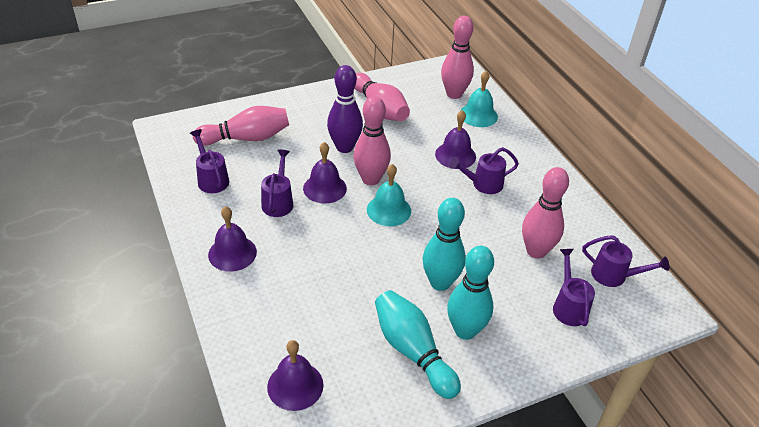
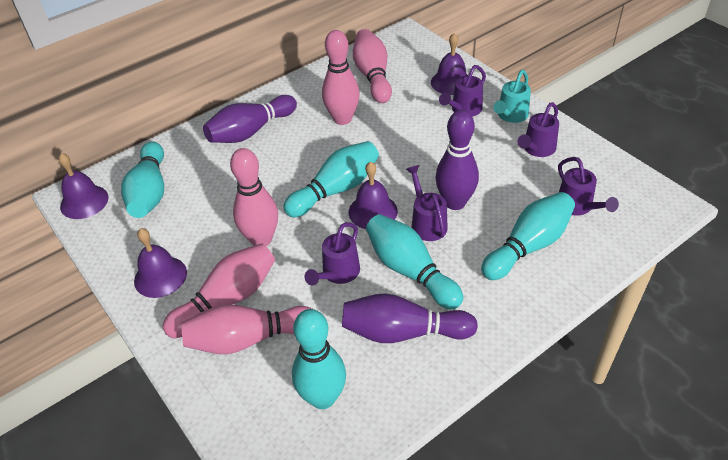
purple bowling pin: 1 -> 3
turquoise bell: 2 -> 0
turquoise bowling pin: 3 -> 5
turquoise watering can: 0 -> 1

